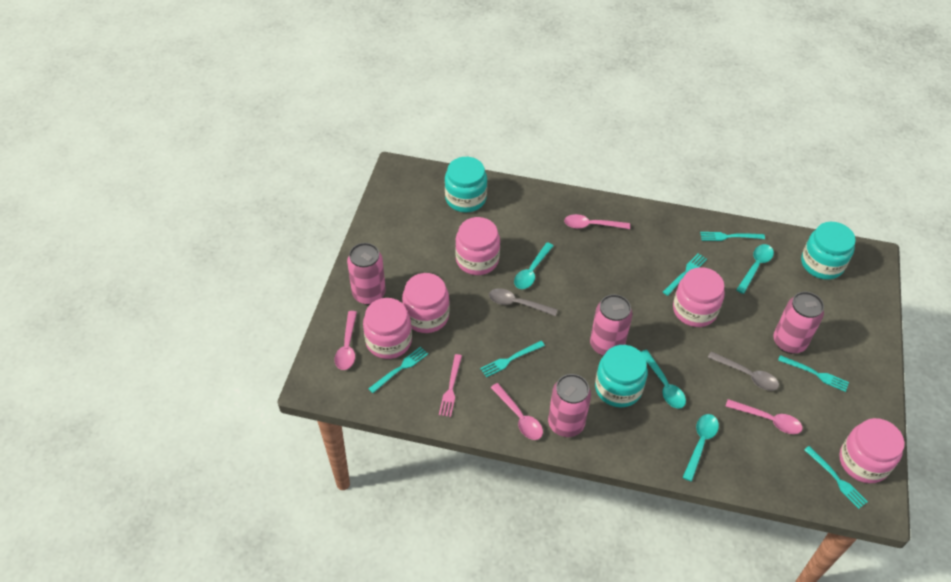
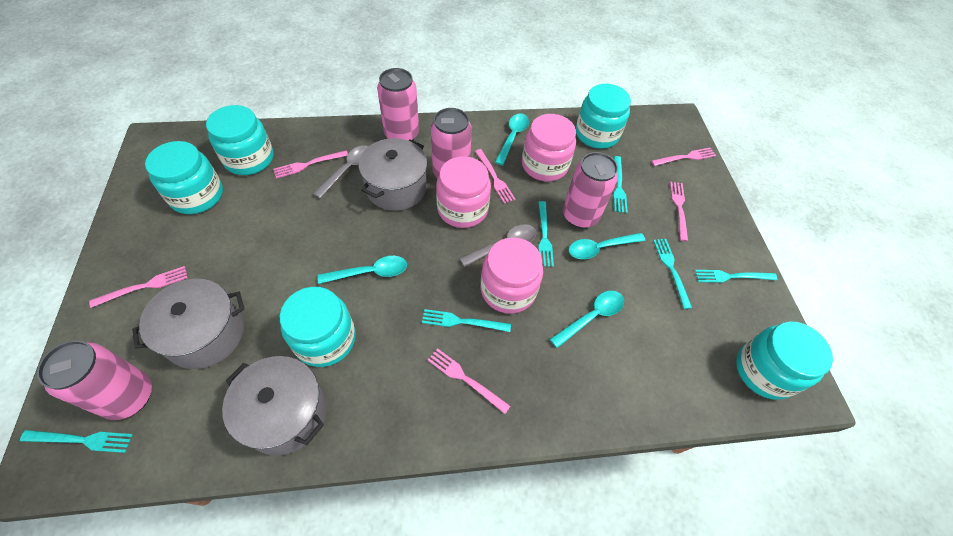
grey pot: 0 -> 3
pink fork: 1 -> 6
pink jar: 5 -> 3
pink spoon: 4 -> 0
turquoise jar: 3 -> 5

